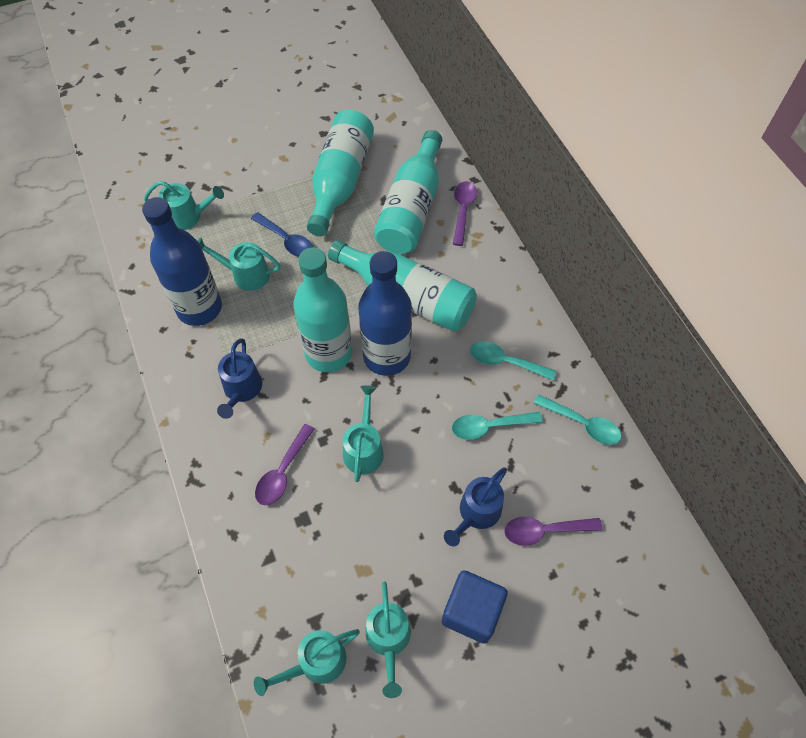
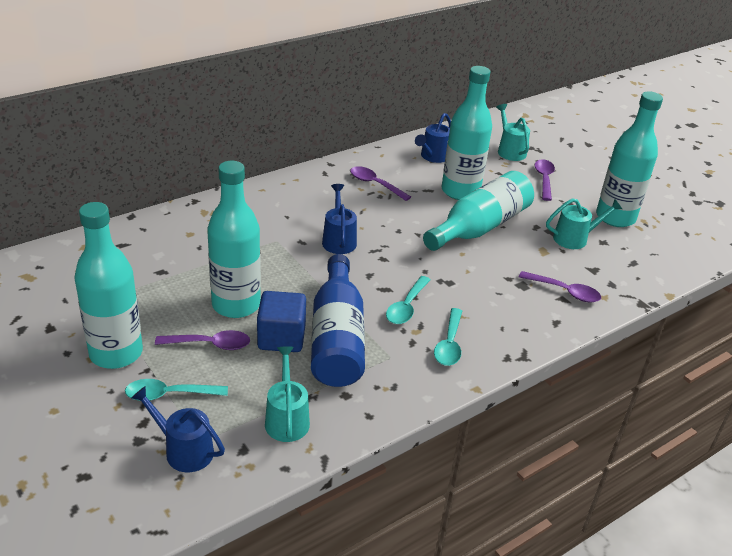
blue bottle: 2 -> 1
blue spoon: 1 -> 0
blue watering can: 2 -> 3
purple spoon: 3 -> 4
turquoise bottle: 4 -> 5
turquoise watering can: 5 -> 3

